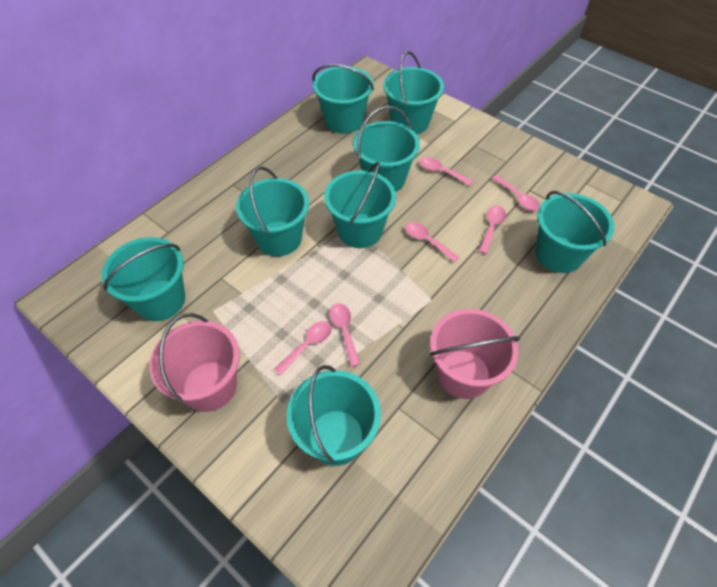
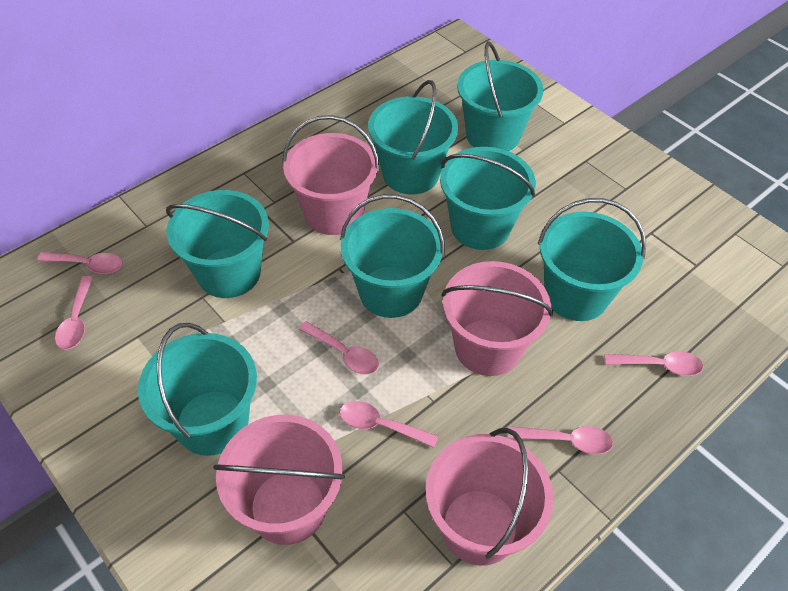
pink bucket: 2 -> 4
turquoise bucket: 8 -> 7

